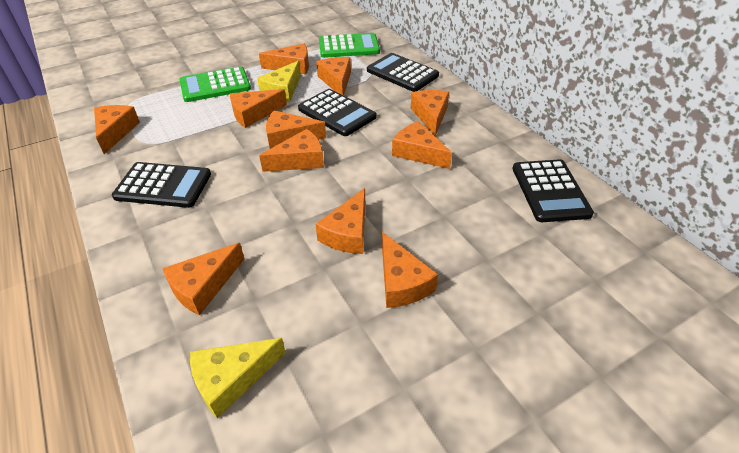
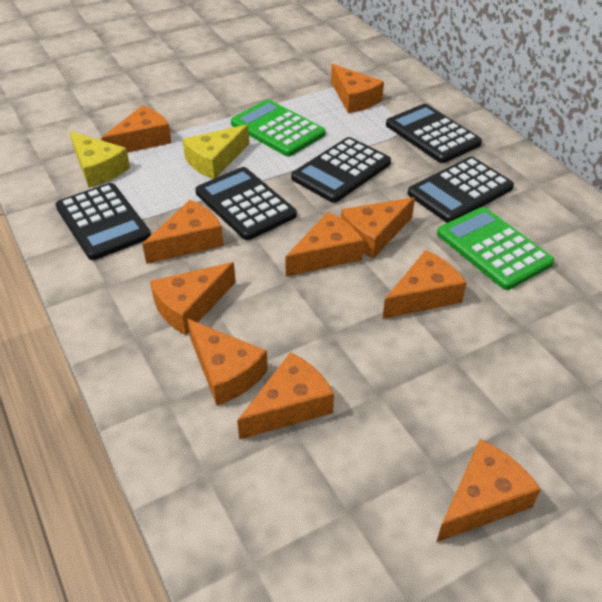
black calculator: 4 -> 5
orange cheese: 11 -> 10

